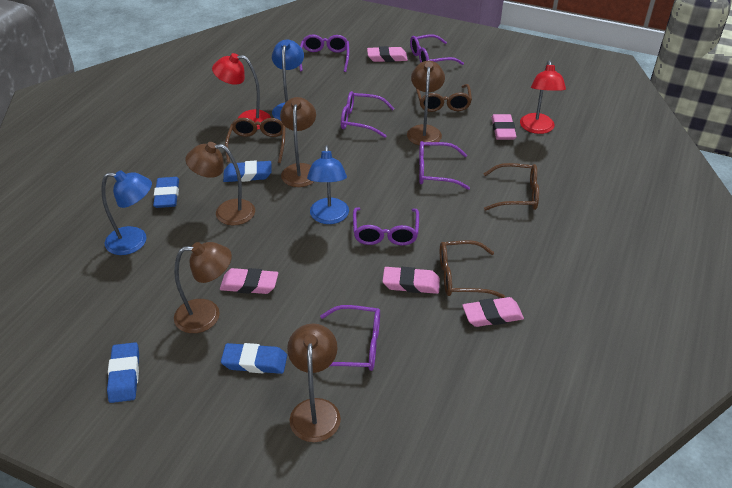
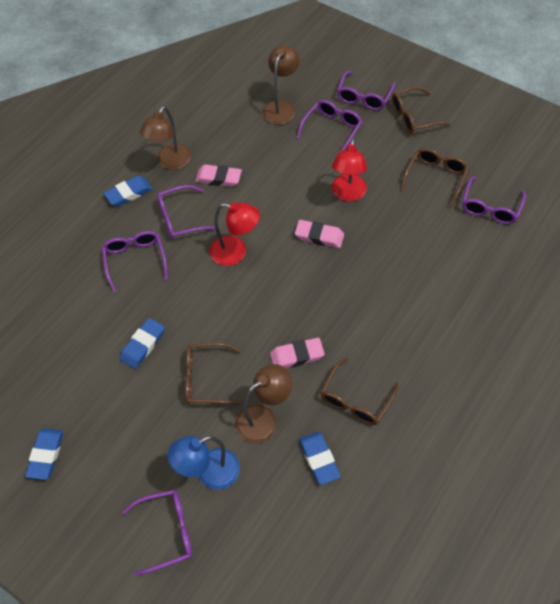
blue lamp: 3 -> 1
brown lamp: 5 -> 3
pink eraser: 5 -> 3

